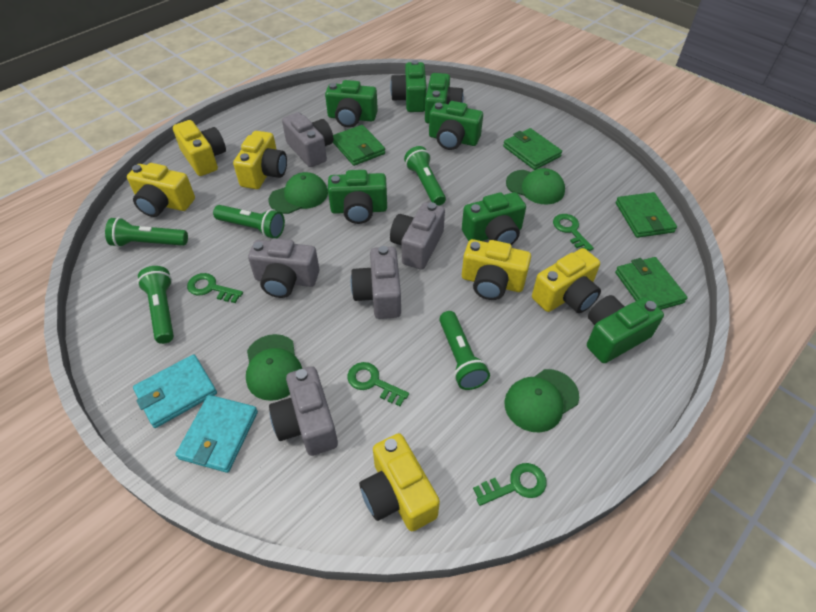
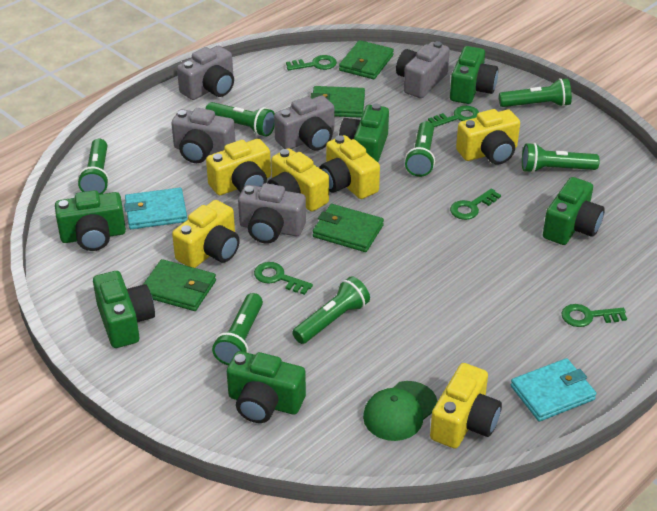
green camera: 7 -> 6
green cap: 4 -> 1
green flashlight: 5 -> 7
green key: 4 -> 5

